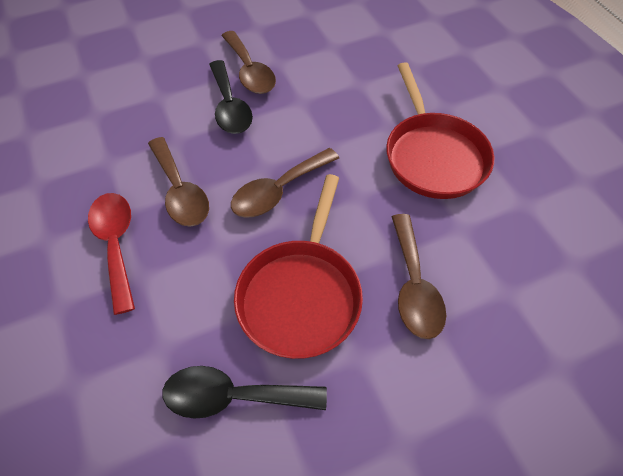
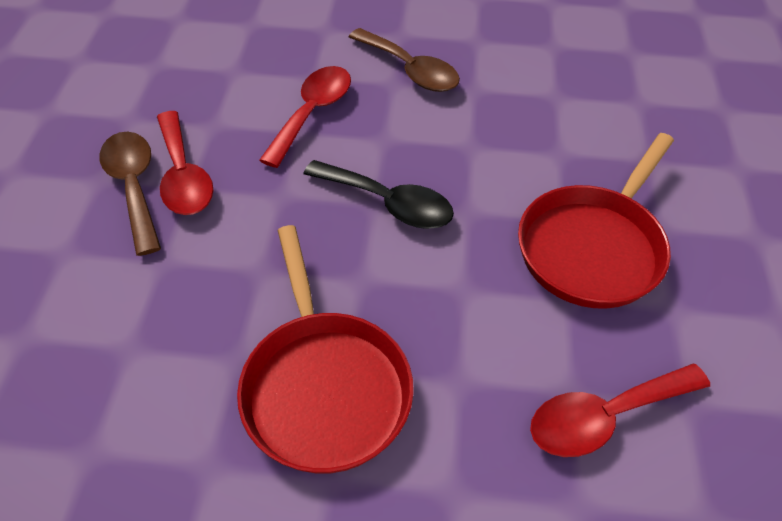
black spoon: 2 -> 1
brown spoon: 4 -> 2
red spoon: 1 -> 3

